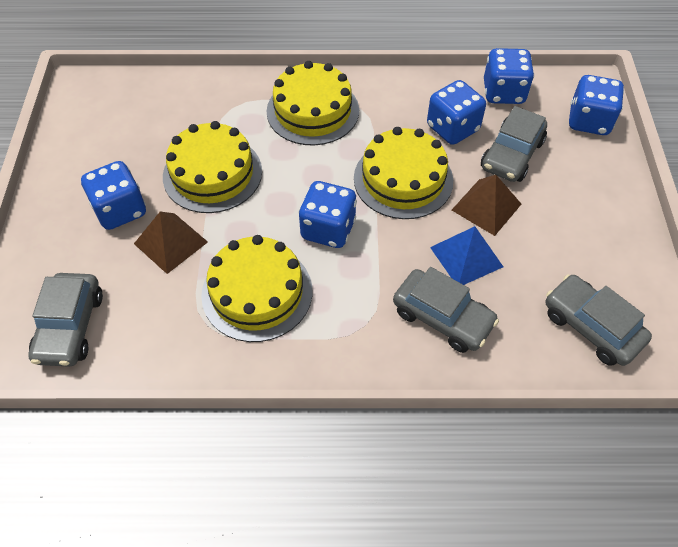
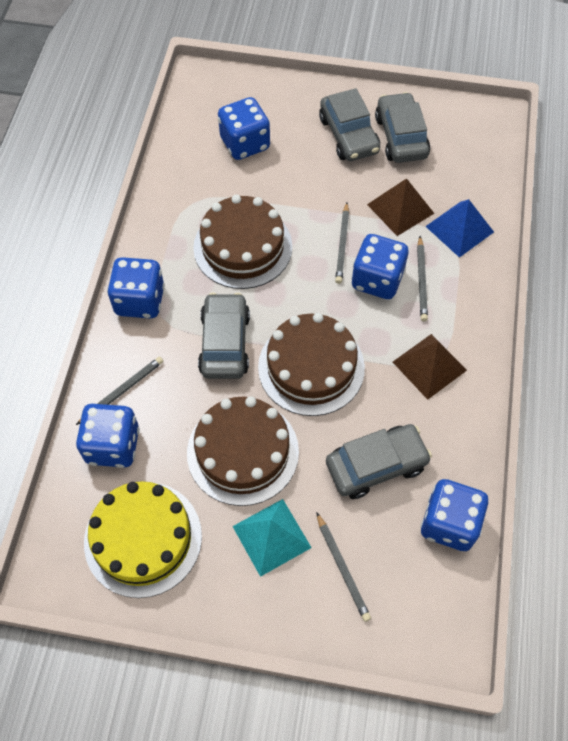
brown cake: 0 -> 3
grey pencil: 0 -> 4
turquoise pyramid: 0 -> 1
yellow cake: 4 -> 1

